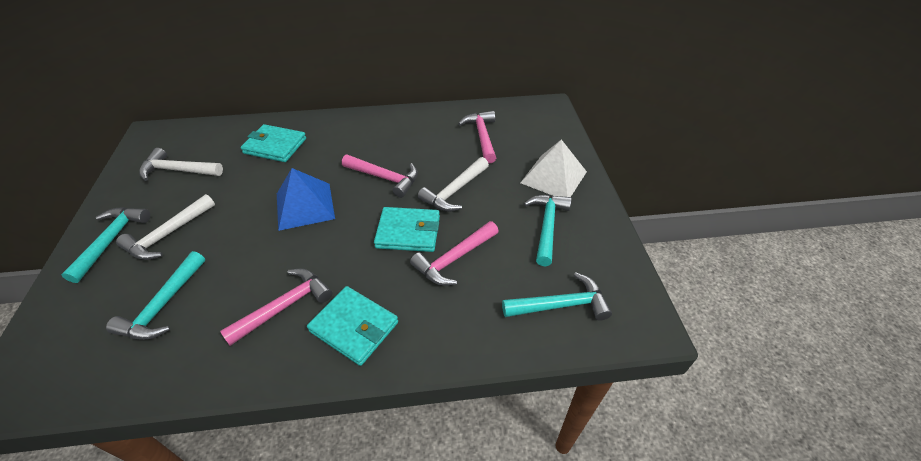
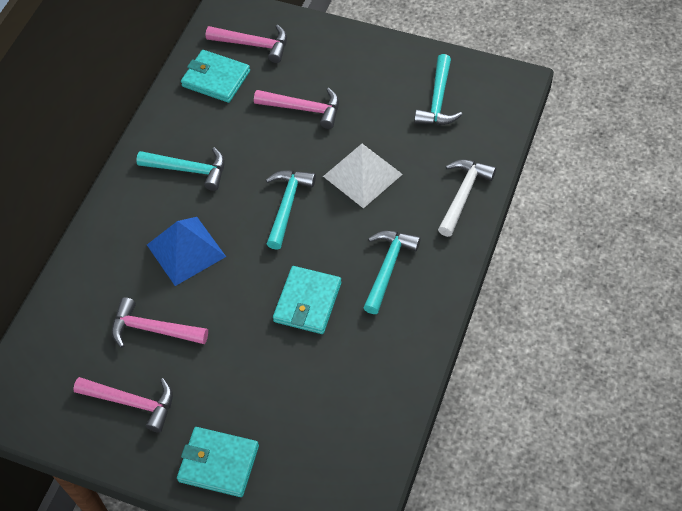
white hammer: 3 -> 1

